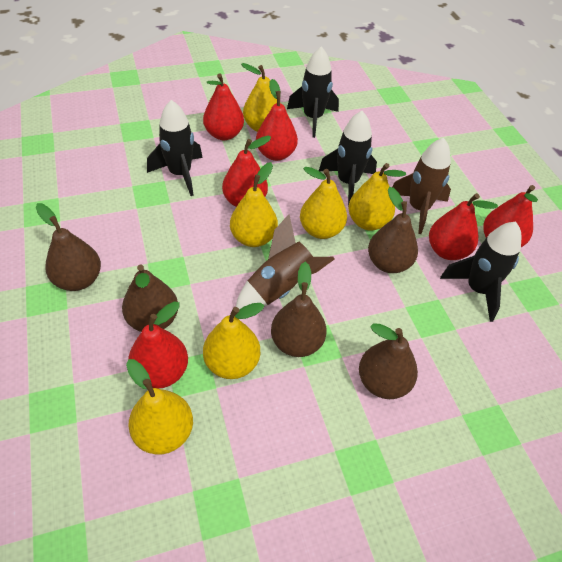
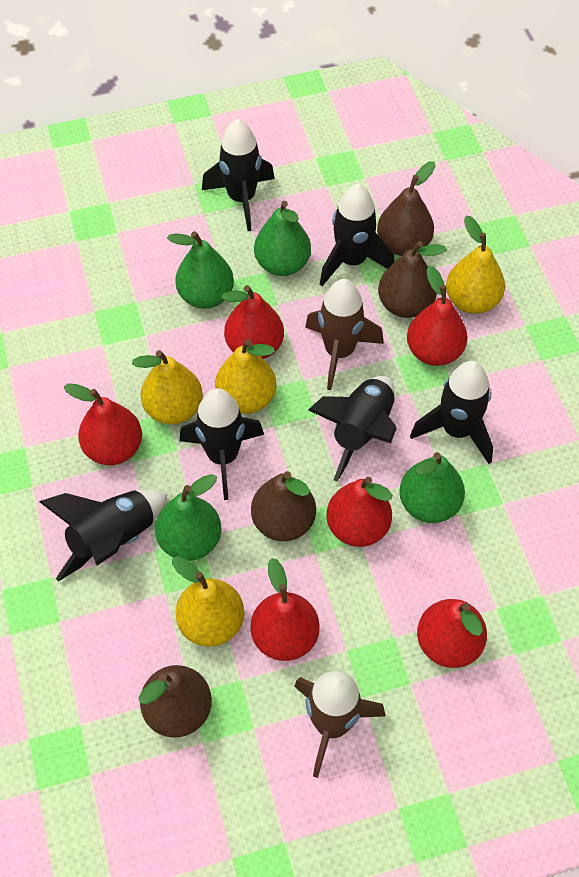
black rocket: 4 -> 6
brown pear: 5 -> 4
green pear: 0 -> 4
yellow pear: 6 -> 4

